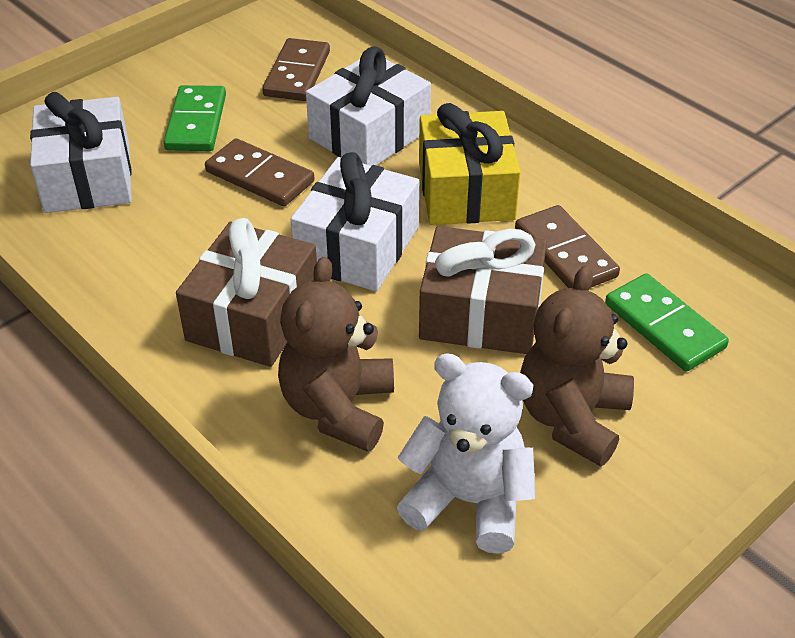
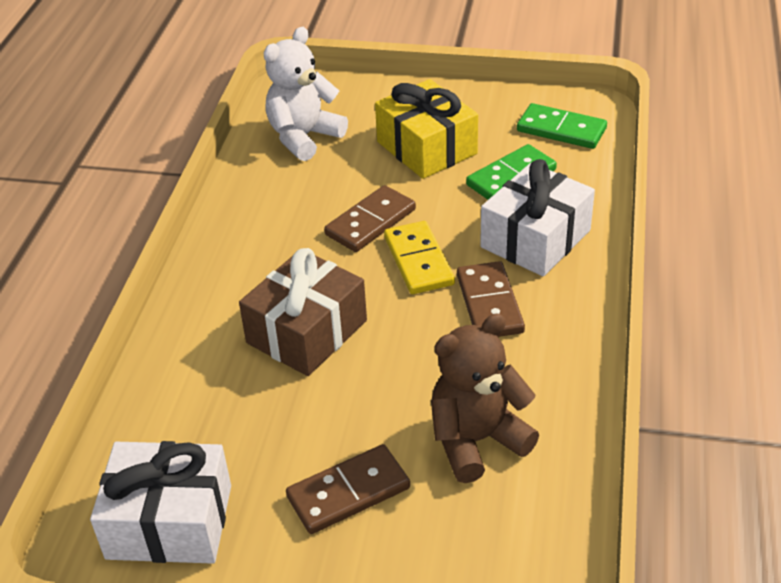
brown gift: 2 -> 1
brown teddy bear: 2 -> 1
white gift: 3 -> 2
yellow domino: 0 -> 1

